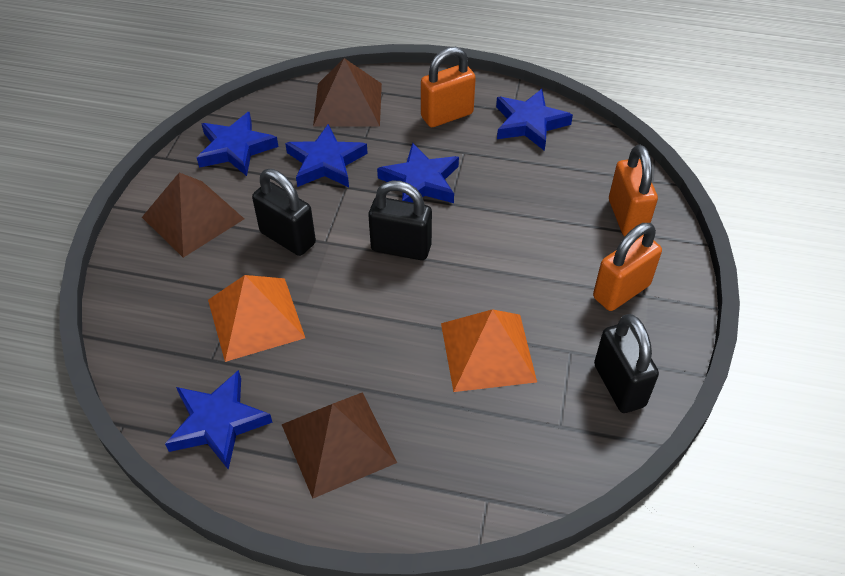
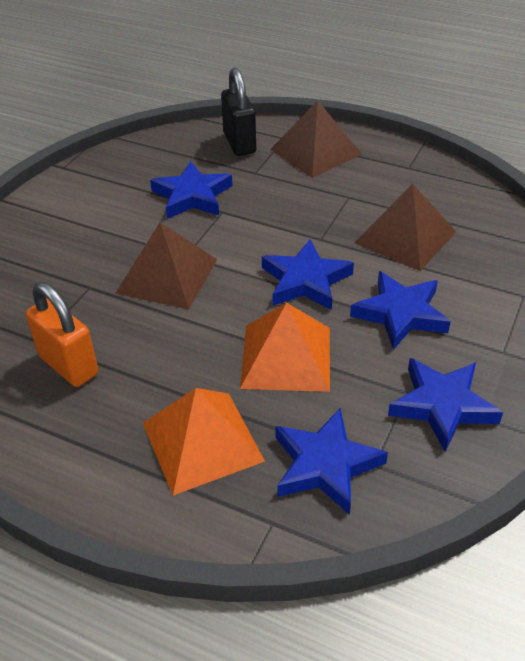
black padlock: 3 -> 1
orange padlock: 3 -> 1

